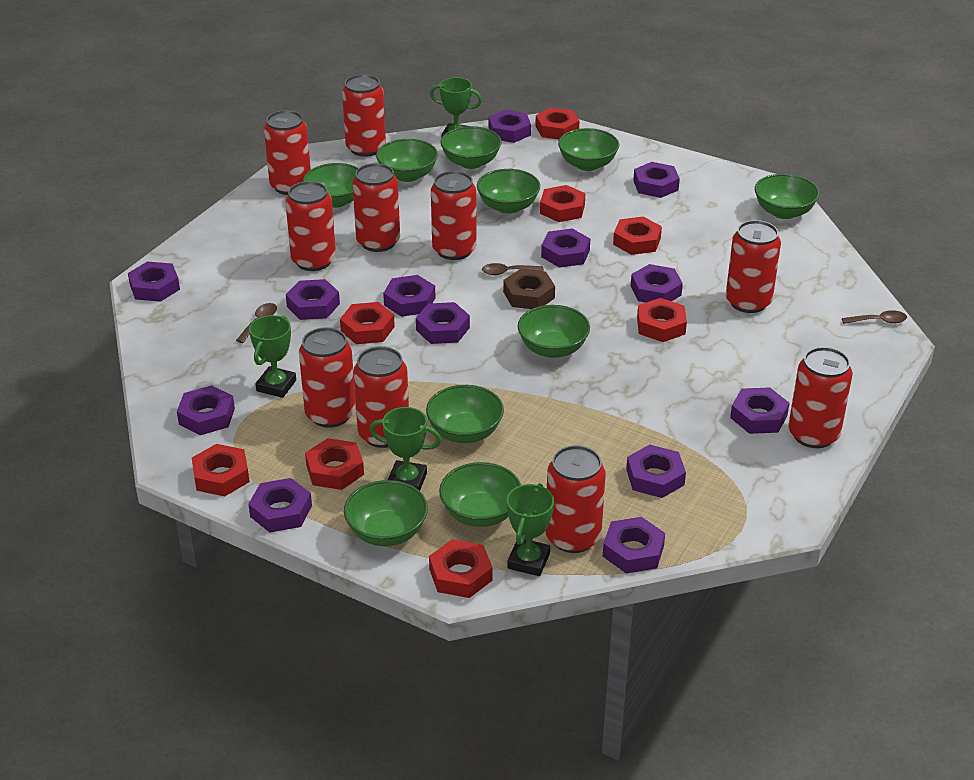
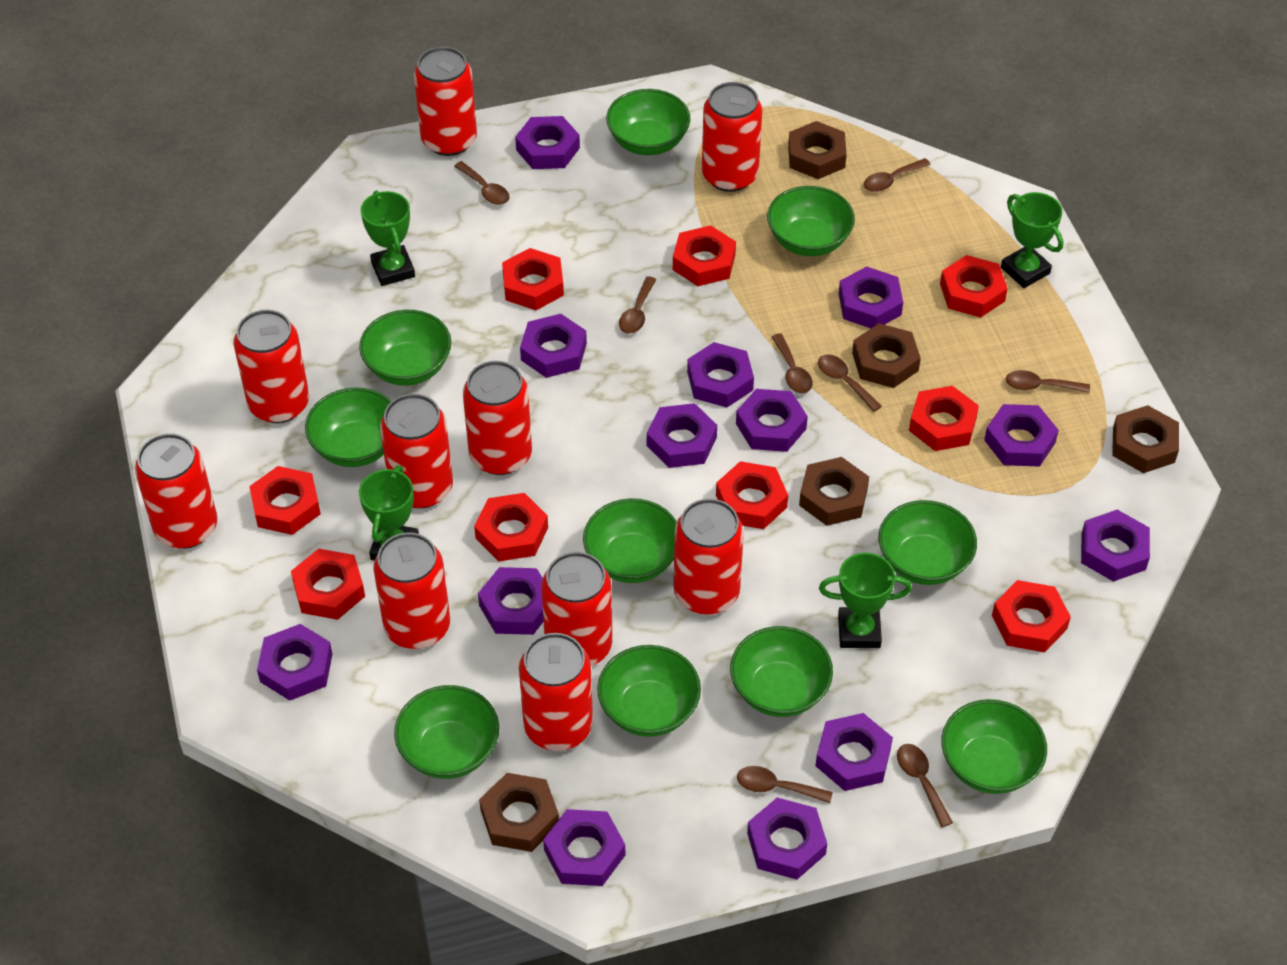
brown nut: 1 -> 5
brown spoon: 3 -> 8
red nut: 8 -> 9

